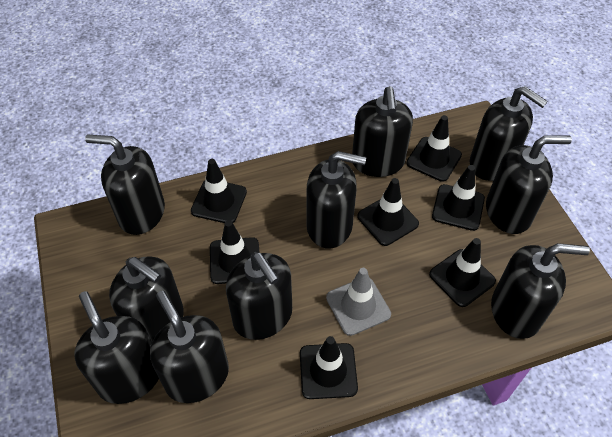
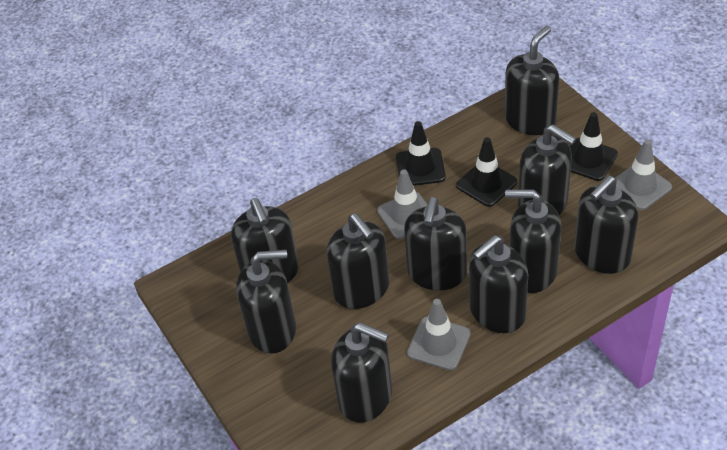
black traffic cone: 7 -> 3
grey traffic cone: 1 -> 3

